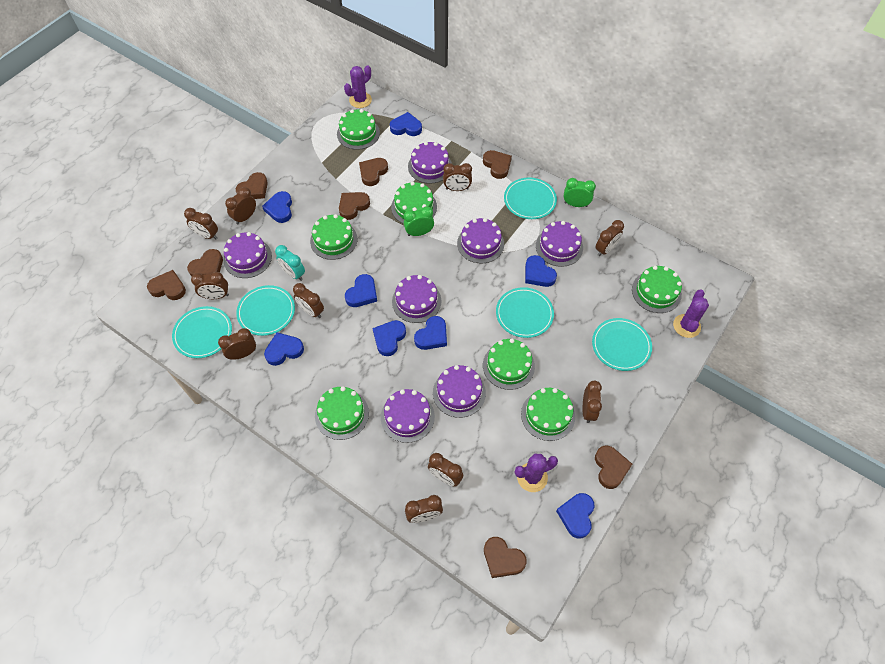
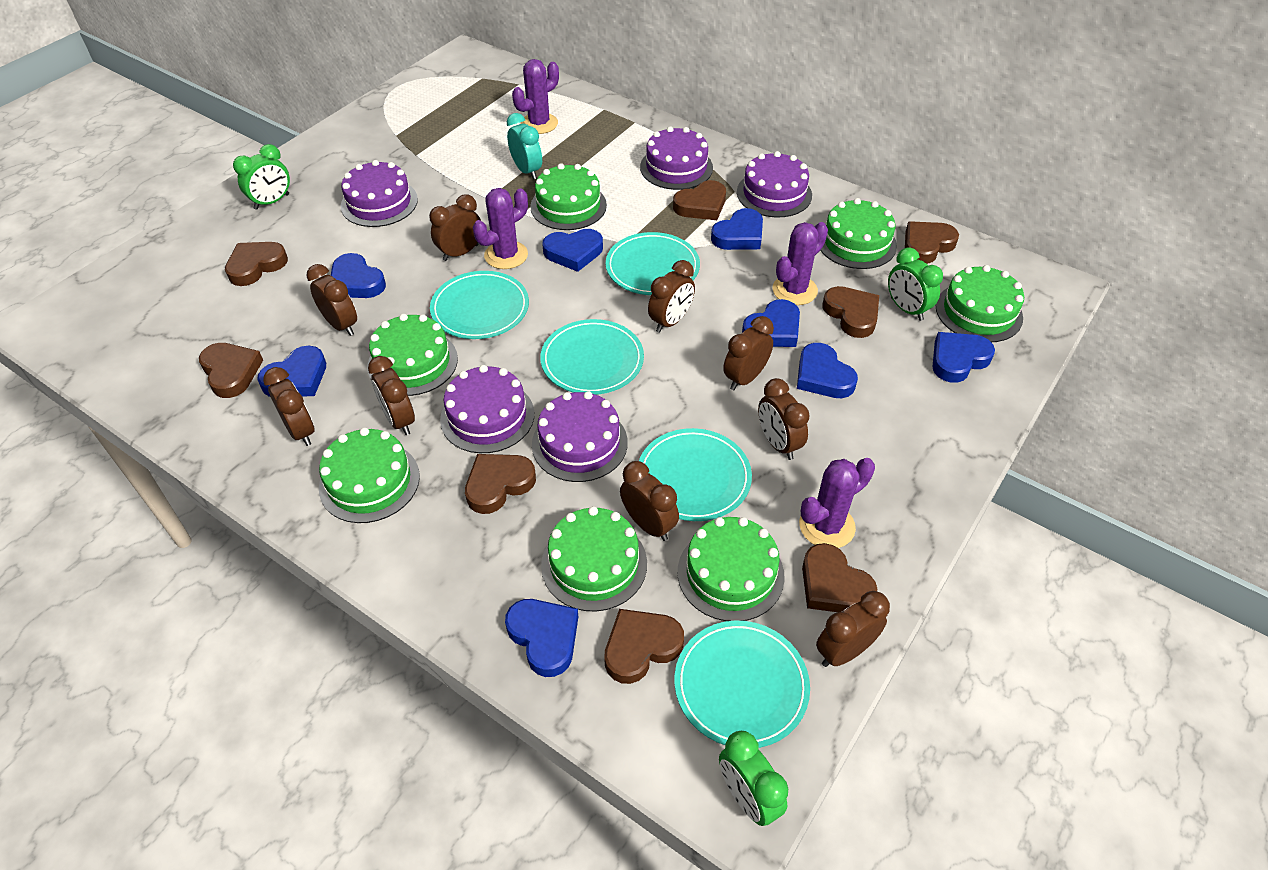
brown clock: 10 -> 9
green clock: 2 -> 3
purple cactus: 3 -> 4
purple cake: 7 -> 5

